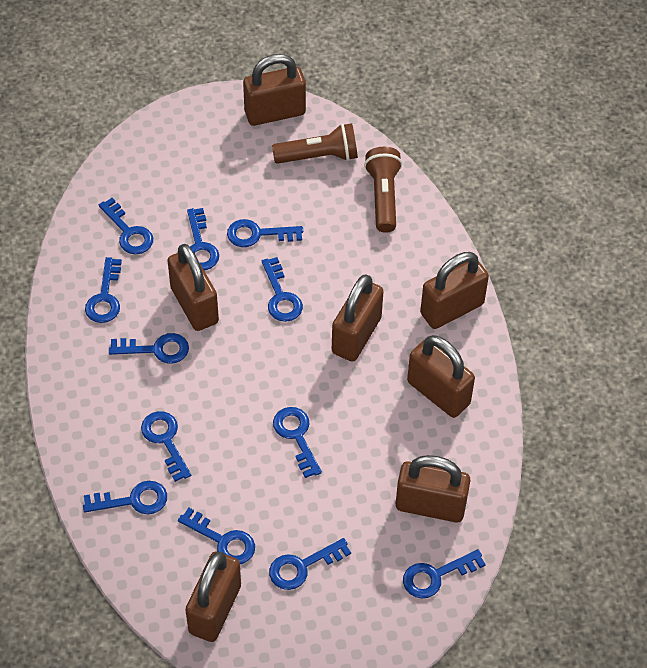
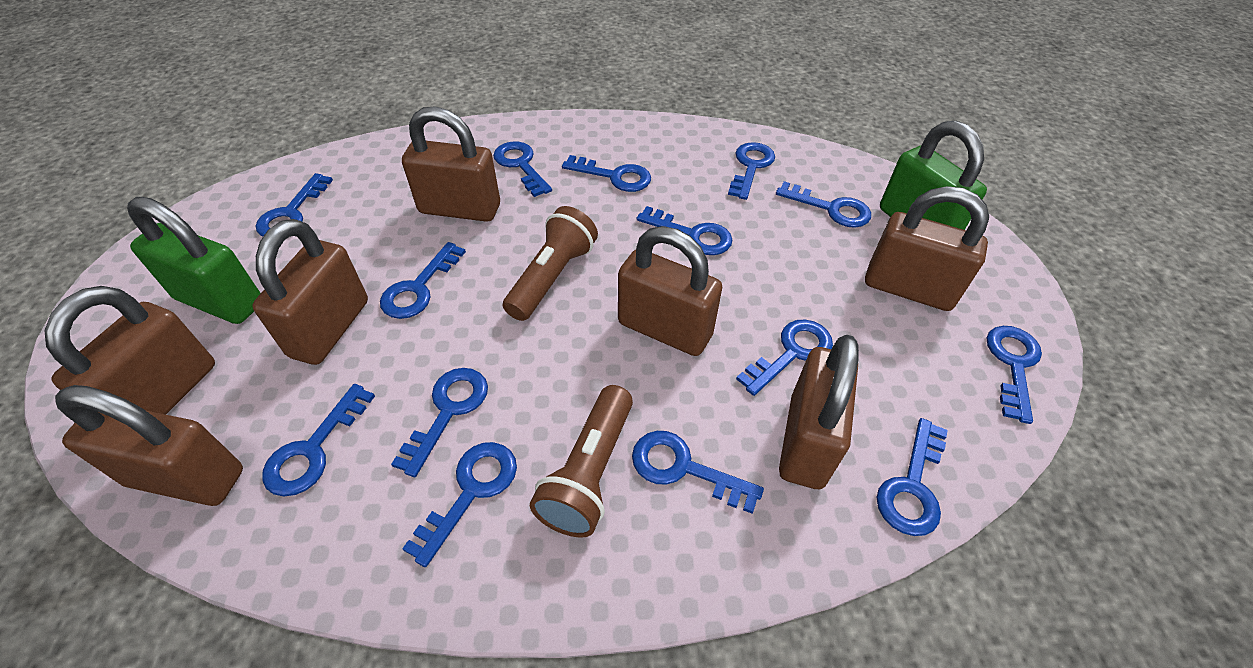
blue key: 12 -> 14
green padlock: 0 -> 2

